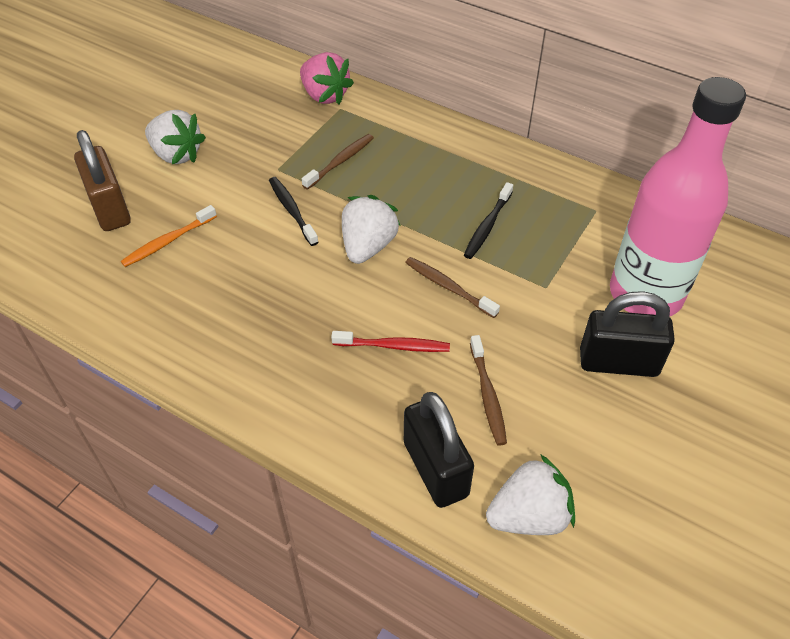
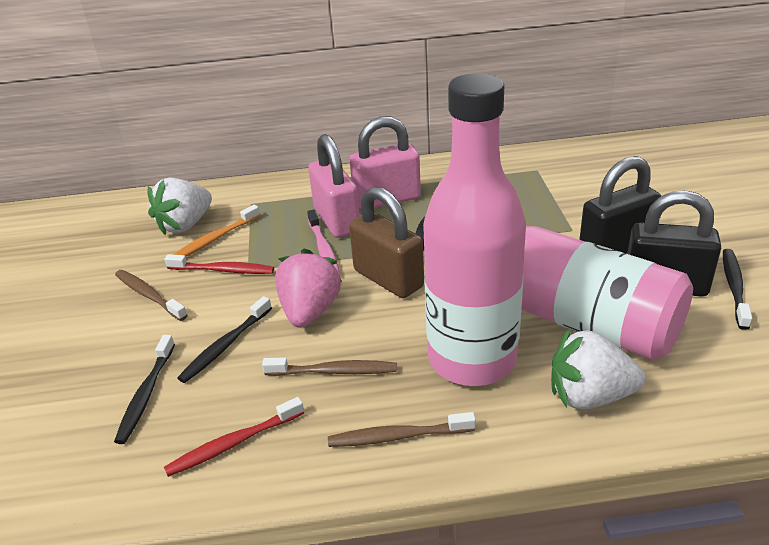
black toothbrush: 2 -> 3
pink bottle: 1 -> 2
pink padlock: 0 -> 2
pink toothbrush: 0 -> 1
red toothbrush: 1 -> 2
white strawberry: 3 -> 2

